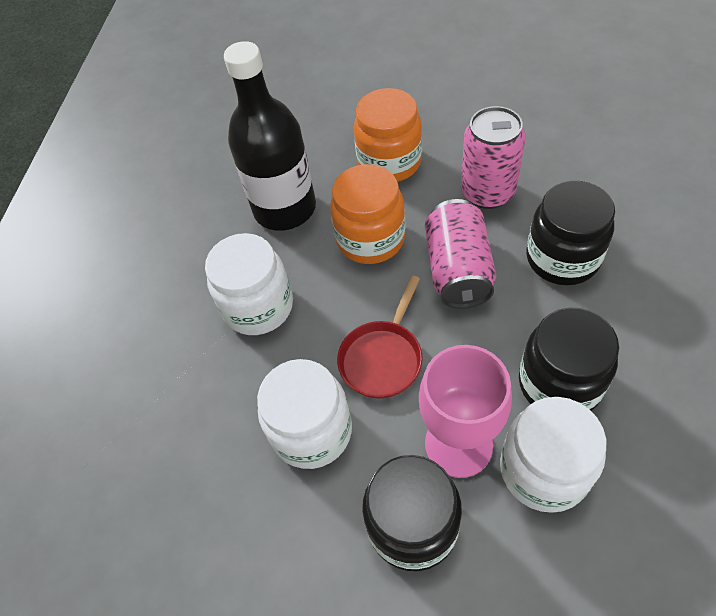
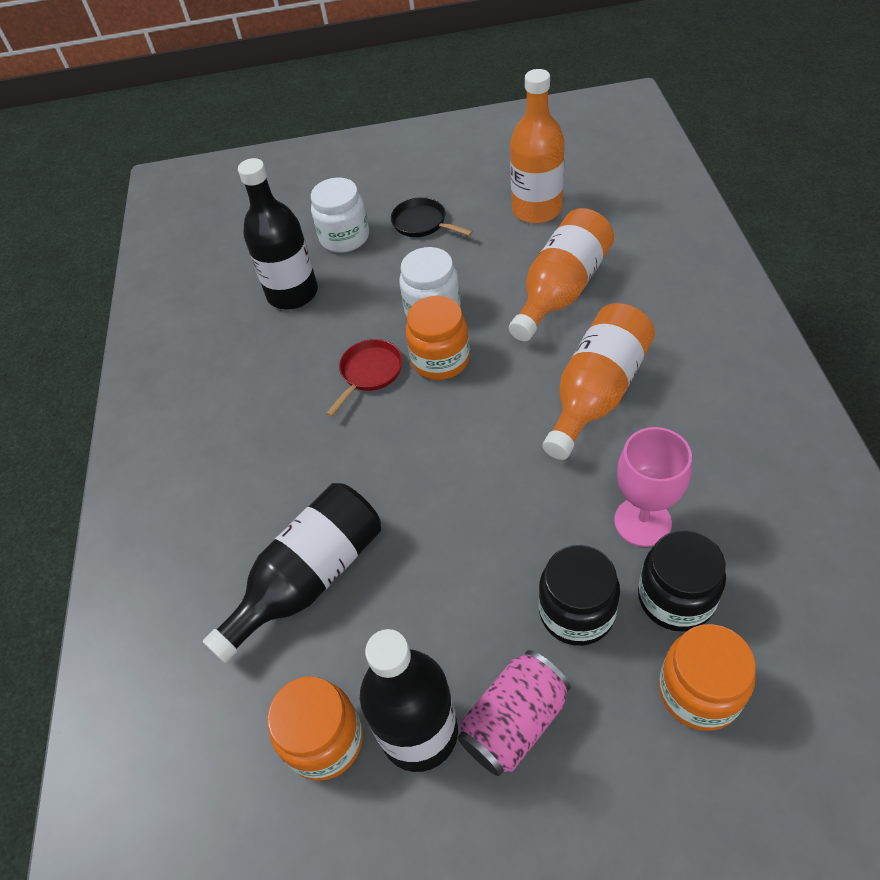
black bottle: 1 -> 3
black jar: 3 -> 2
black pan: 0 -> 1
orange bottle: 0 -> 3
orange jar: 2 -> 3
pink can: 2 -> 1
white jar: 3 -> 2

